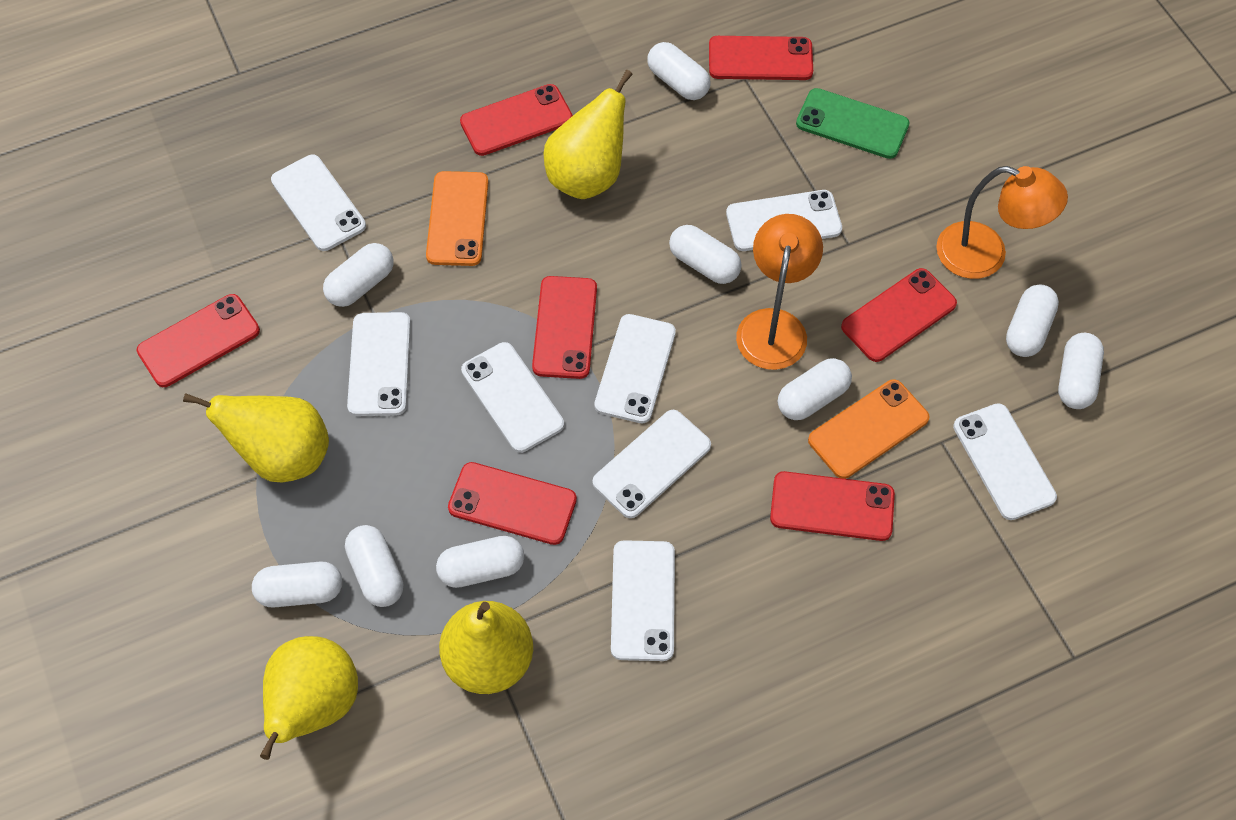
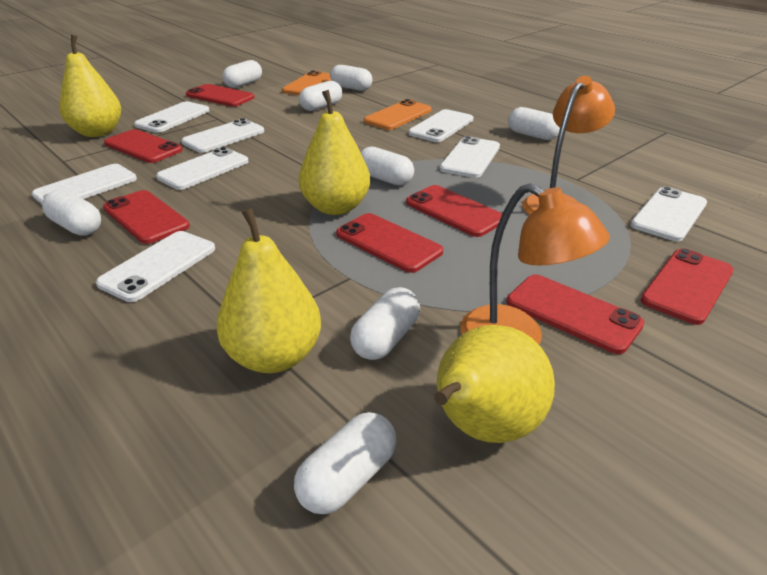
green phone: 1 -> 0
white capsule: 9 -> 8

